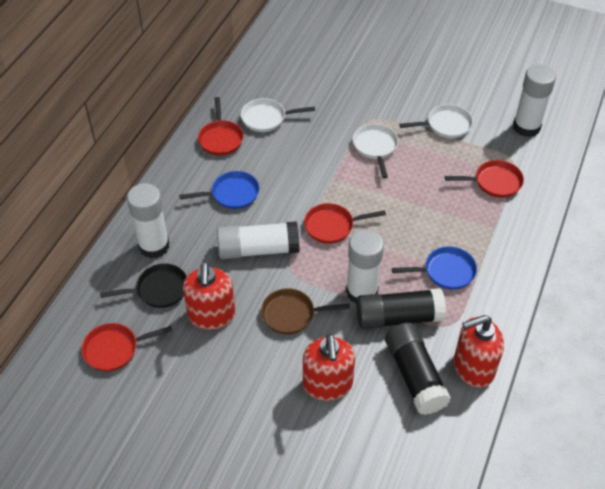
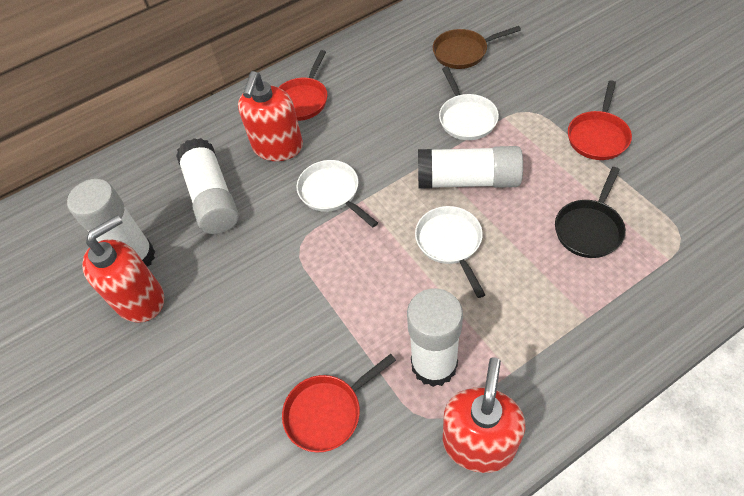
black glue stick: 2 -> 0
blue pan: 2 -> 0
red pan: 4 -> 3

